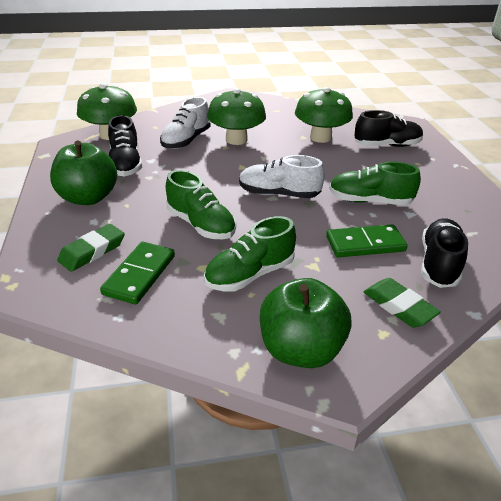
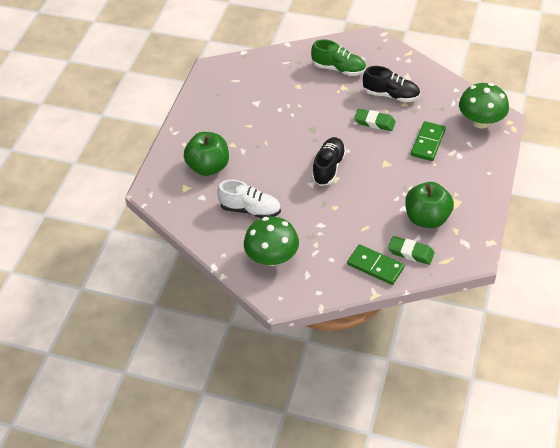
black shoe: 3 -> 2
green mushroom: 3 -> 2
green shoe: 3 -> 1
white shoe: 2 -> 1

